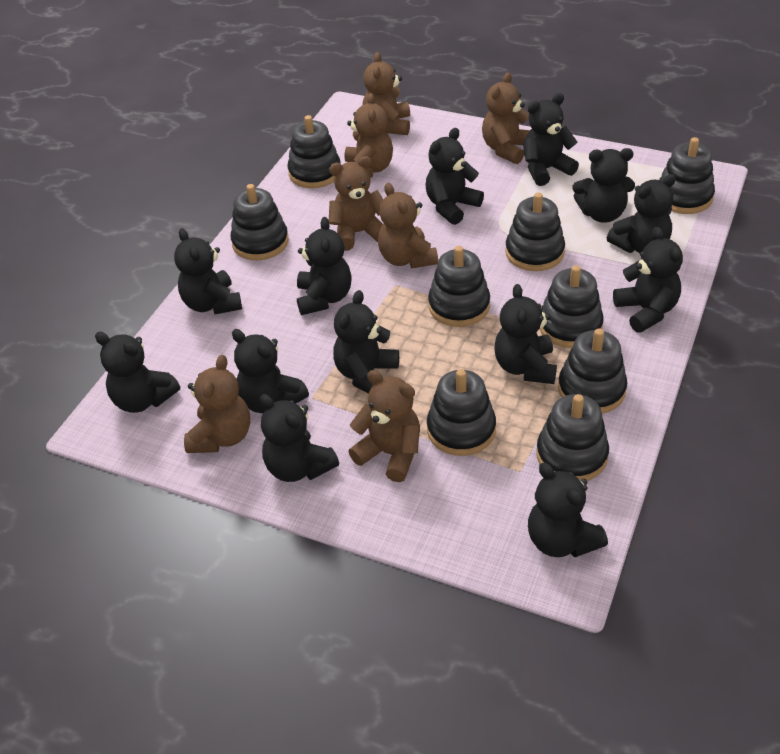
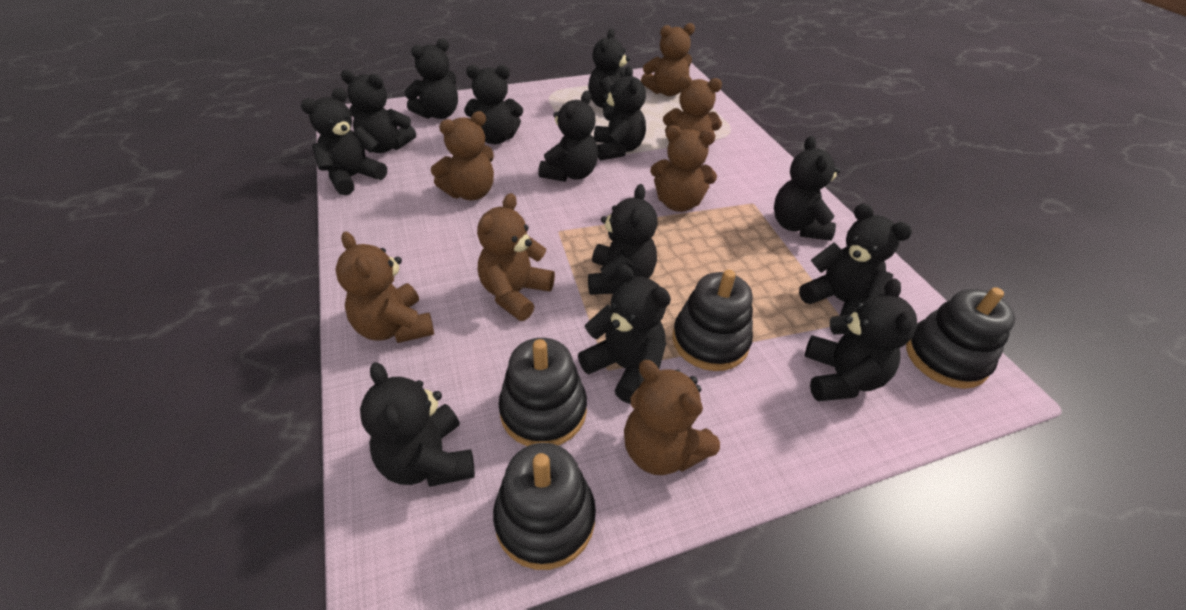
black stacking toy: 9 -> 4

